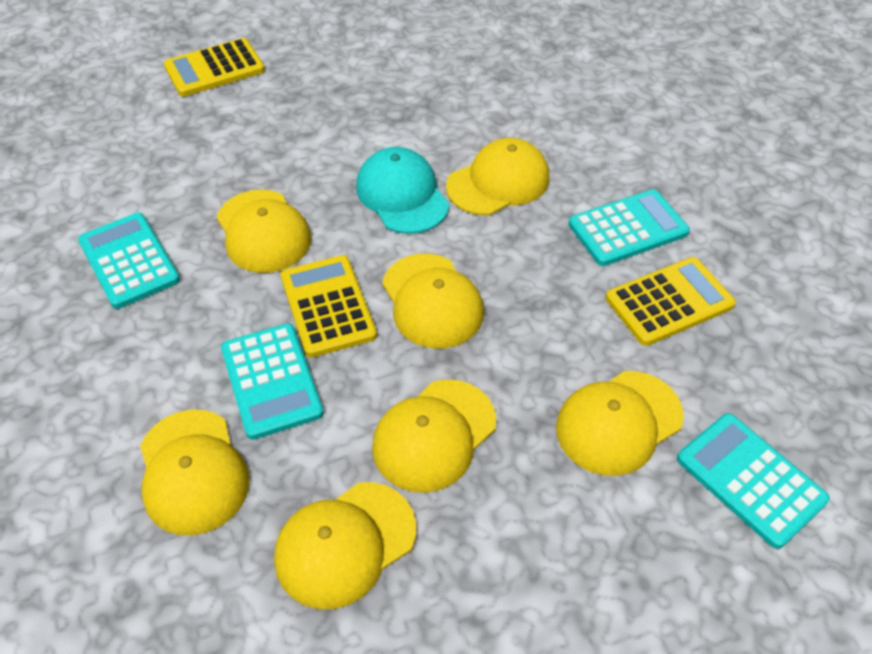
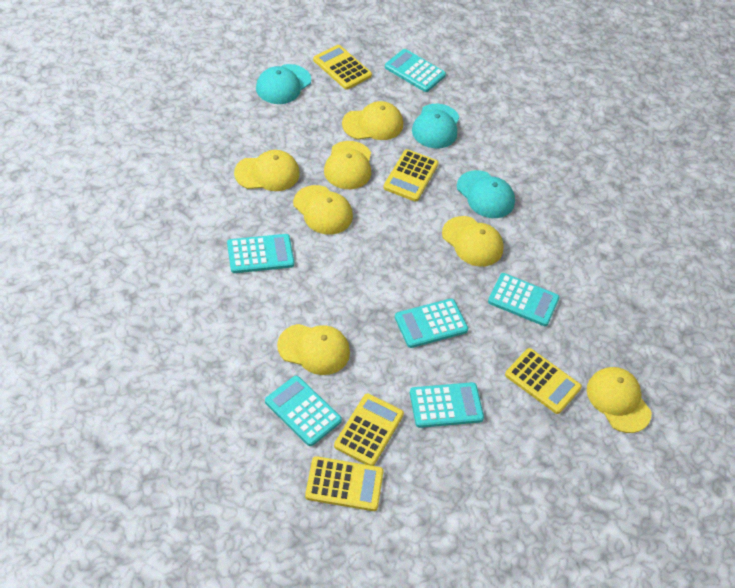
turquoise calculator: 4 -> 6
turquoise cap: 1 -> 3
yellow calculator: 3 -> 5

